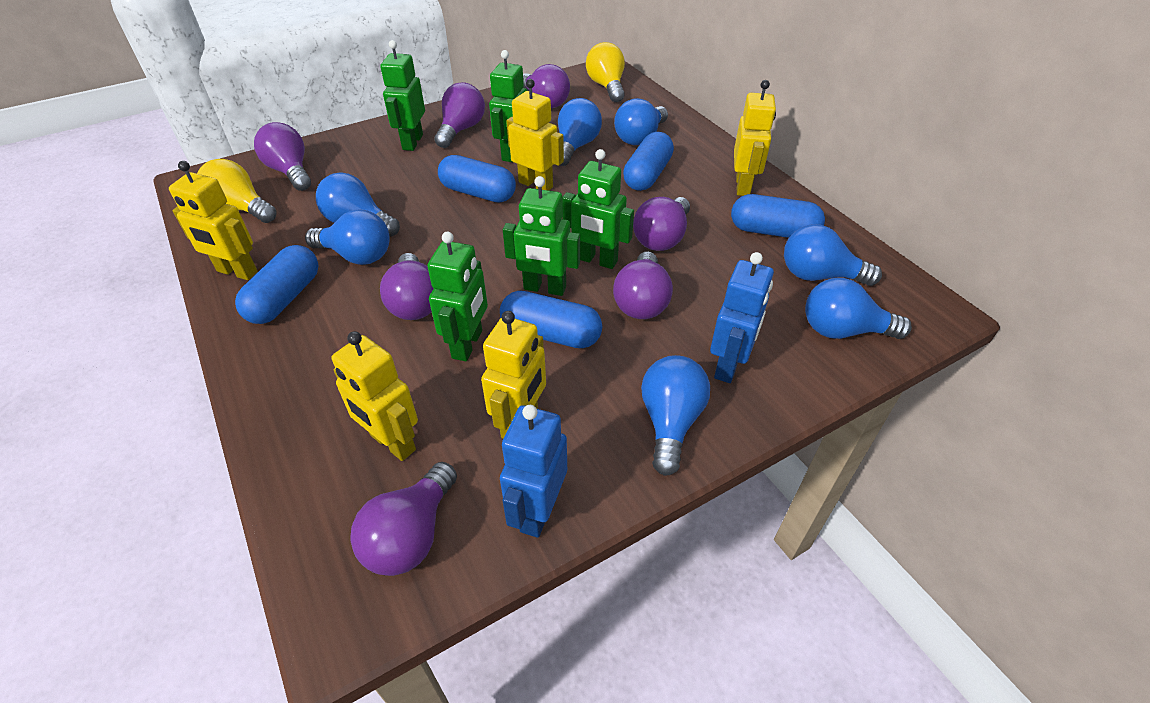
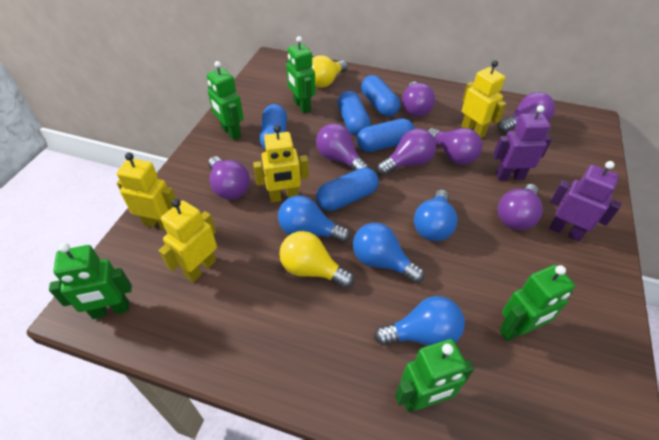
blue light bulb: 7 -> 4
blue robot: 2 -> 0
purple robot: 0 -> 2
yellow robot: 5 -> 4

